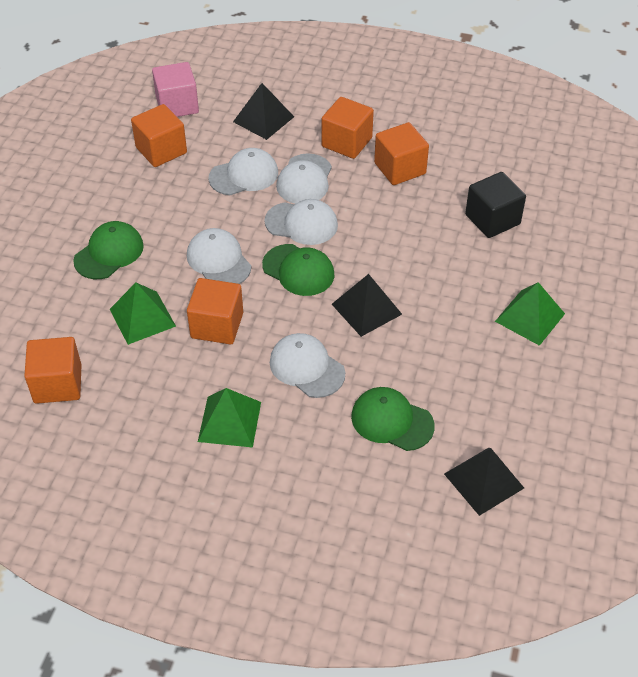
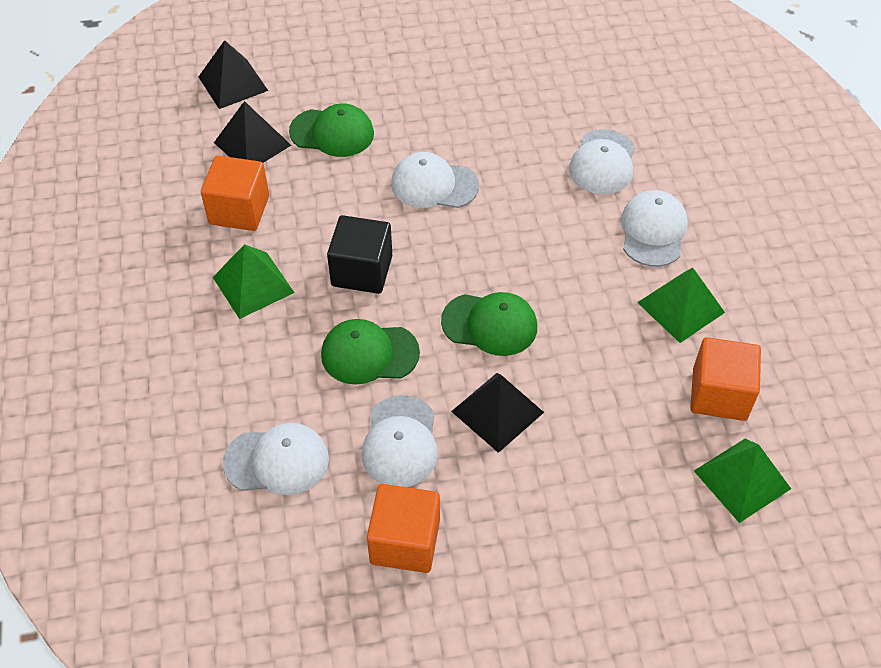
orange cube: 5 -> 3
pink cube: 1 -> 0

